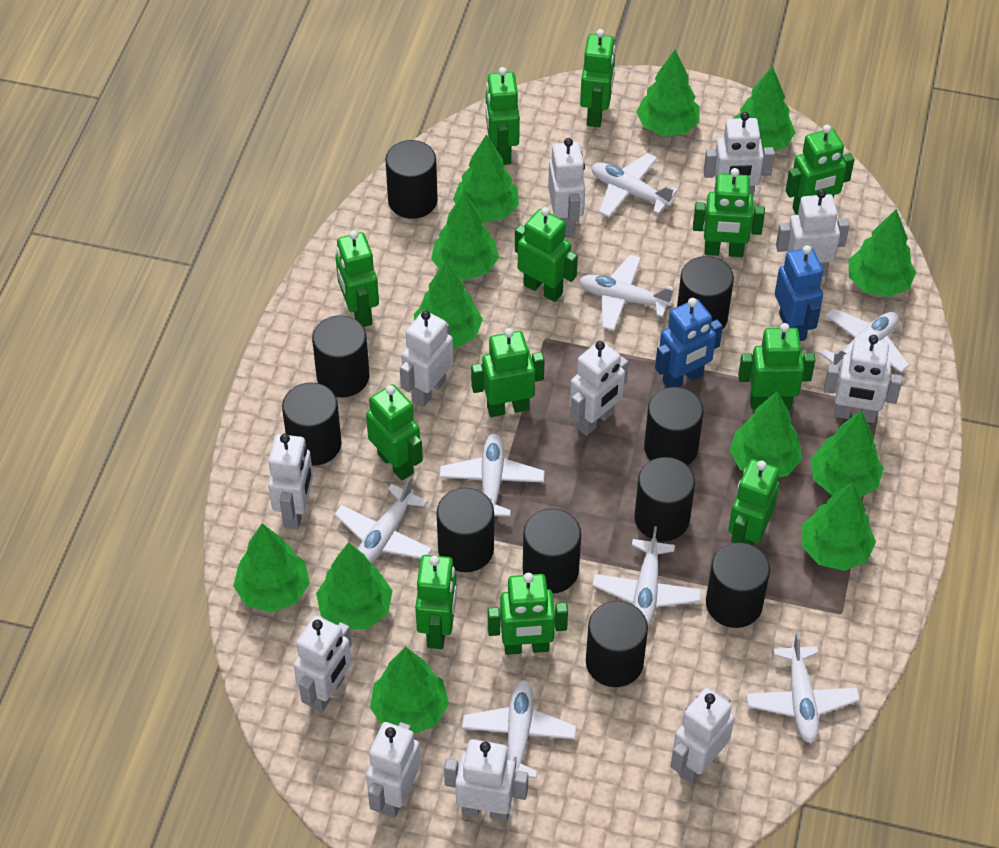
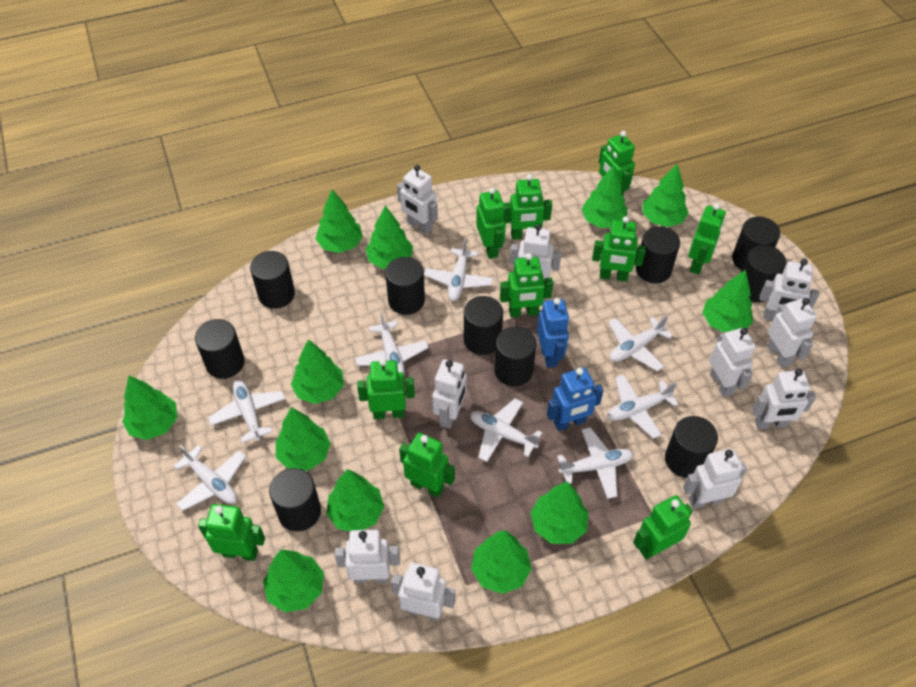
green robot: 12 -> 10
white robot: 11 -> 10

